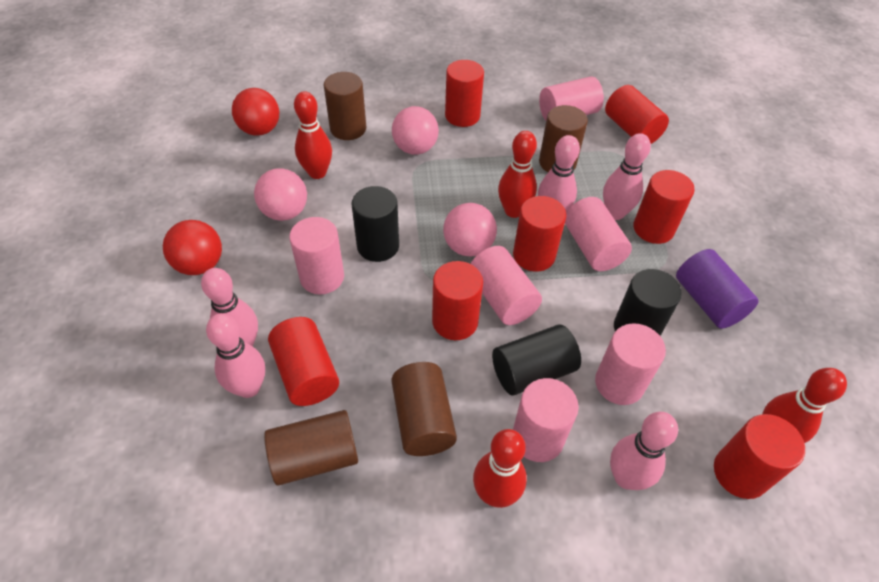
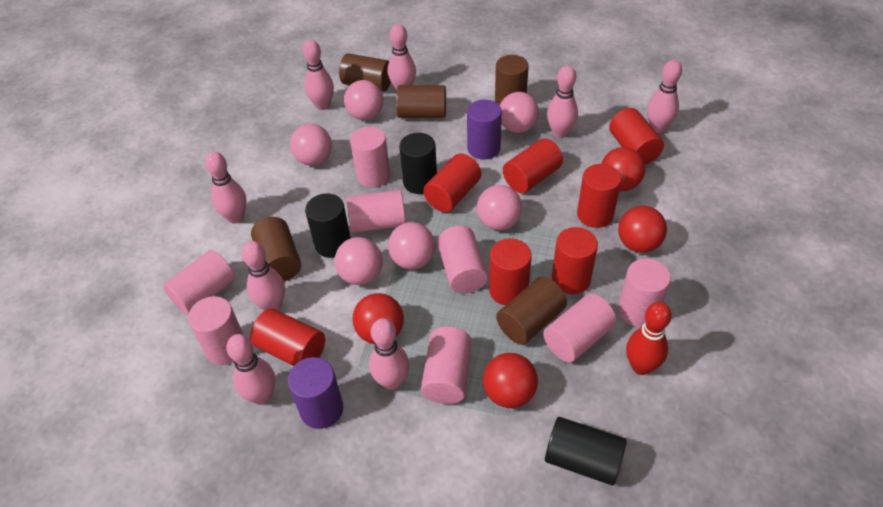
brown cylinder: 4 -> 5
pink ball: 3 -> 6
pink bowling pin: 5 -> 8
pink cylinder: 6 -> 8
purple cylinder: 1 -> 2
red ball: 2 -> 4
red bowling pin: 4 -> 1

